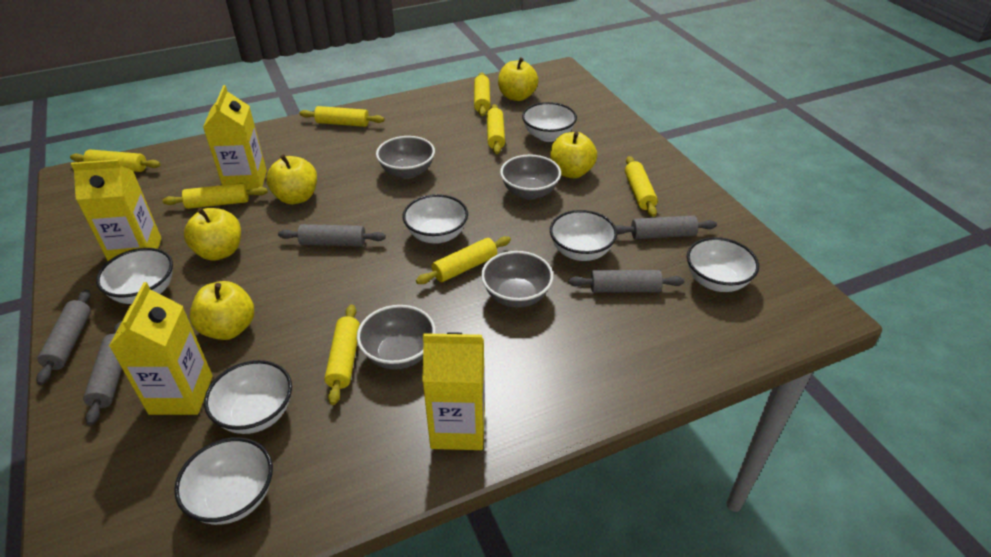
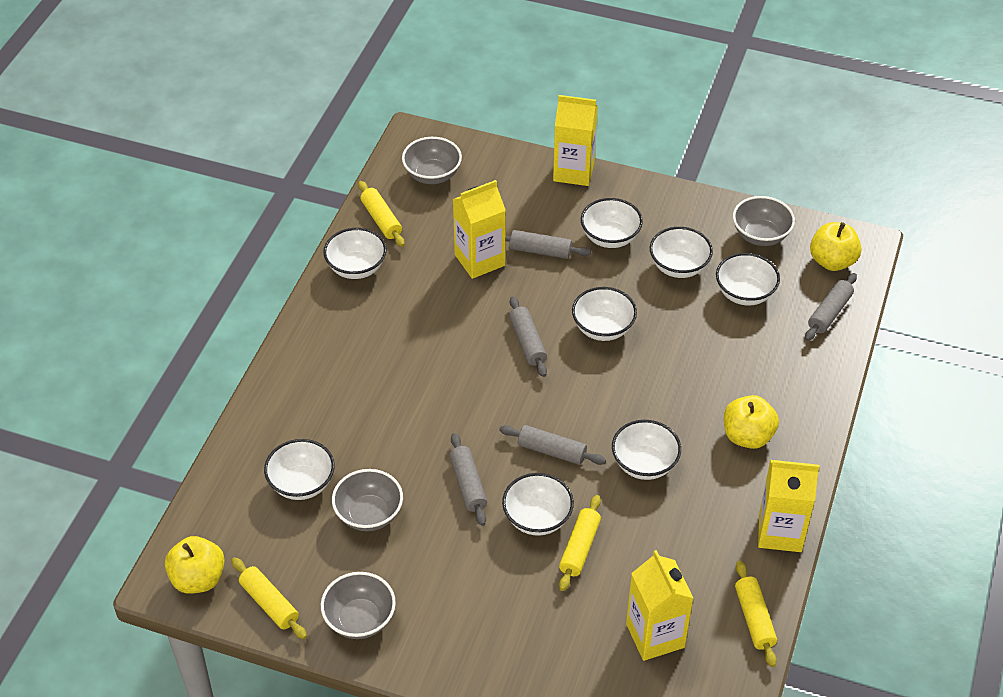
white bowl: 7 -> 8
yellow apple: 5 -> 3
yellow rolling pin: 8 -> 4

